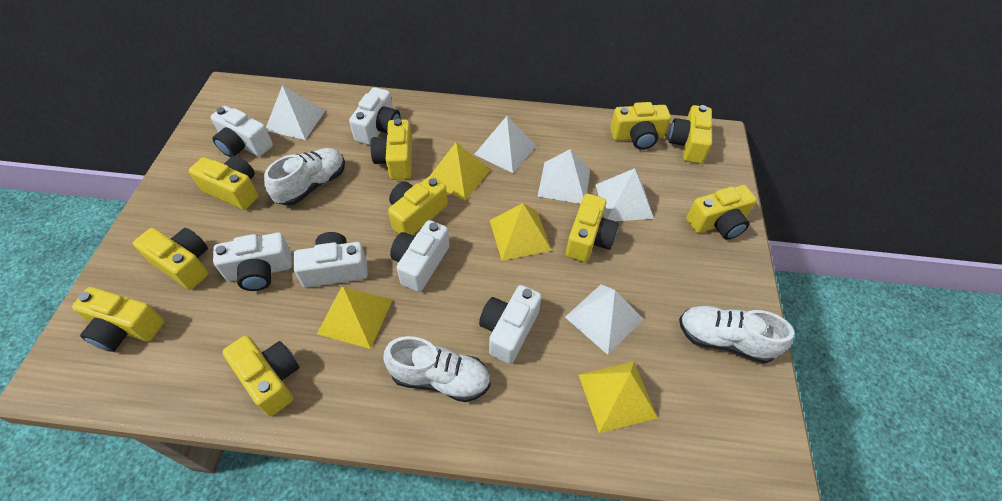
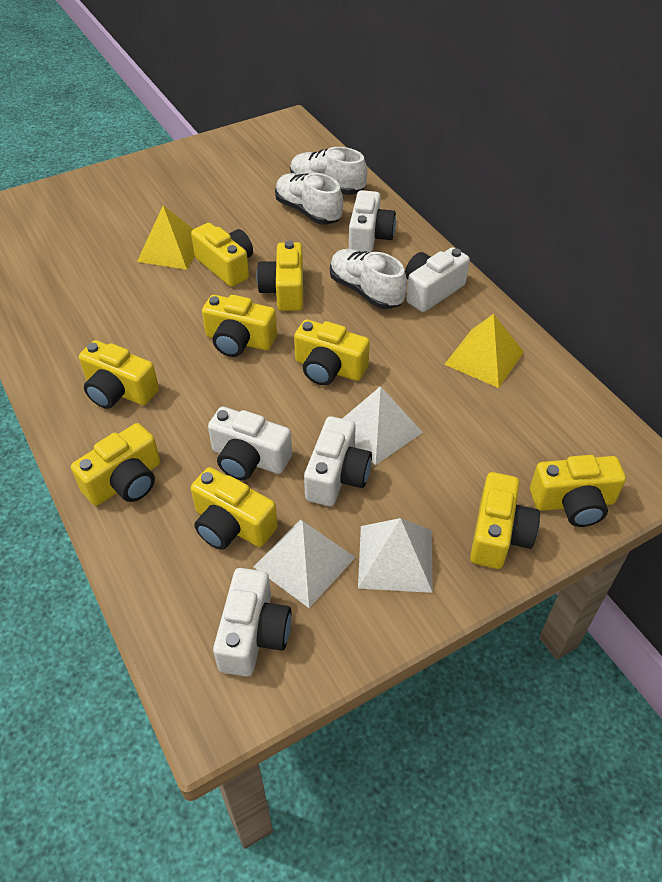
white camera: 6 -> 5
white pyramid: 5 -> 3
yellow camera: 10 -> 9
yellow pyramid: 4 -> 2

